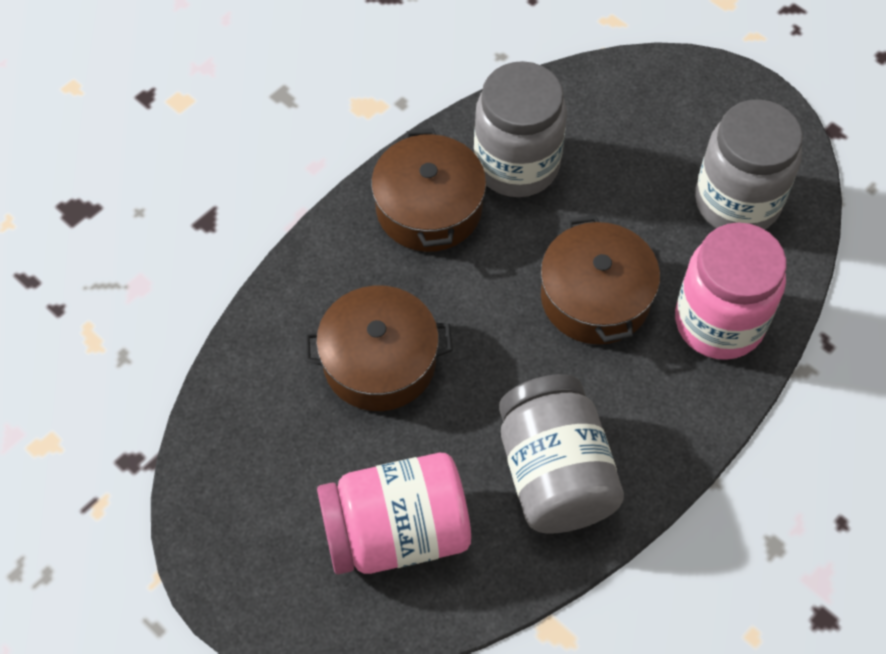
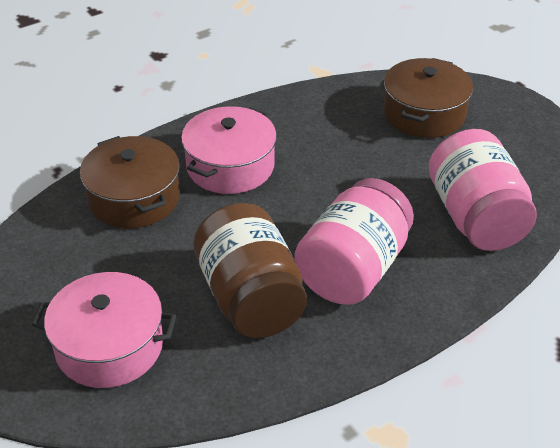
brown jar: 0 -> 1
brown pot: 3 -> 2
grey jar: 3 -> 0
pink pot: 0 -> 2

